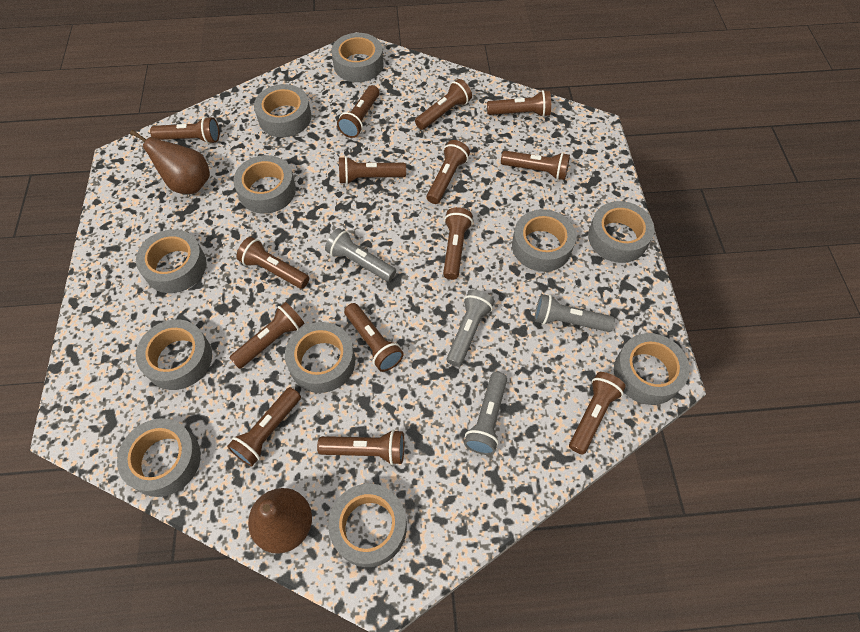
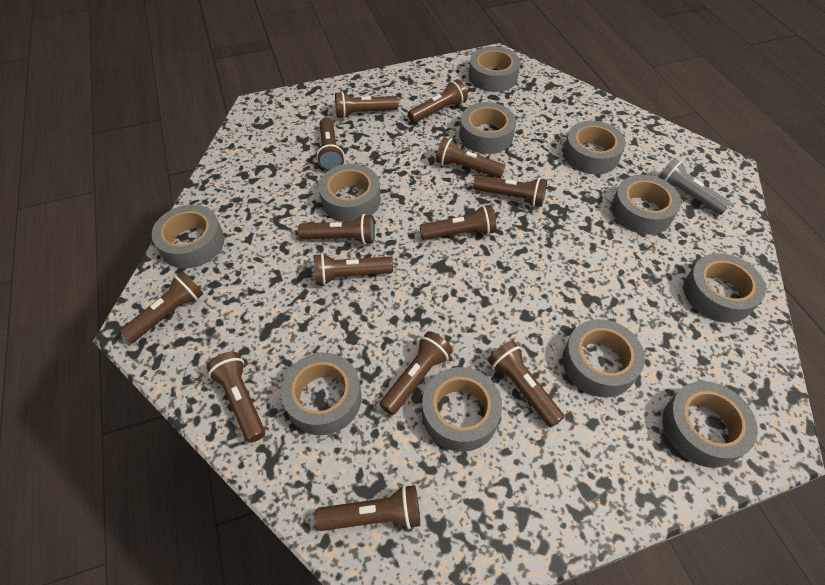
brown flashlight: 14 -> 13
brown pear: 2 -> 0
grey flashlight: 4 -> 1

